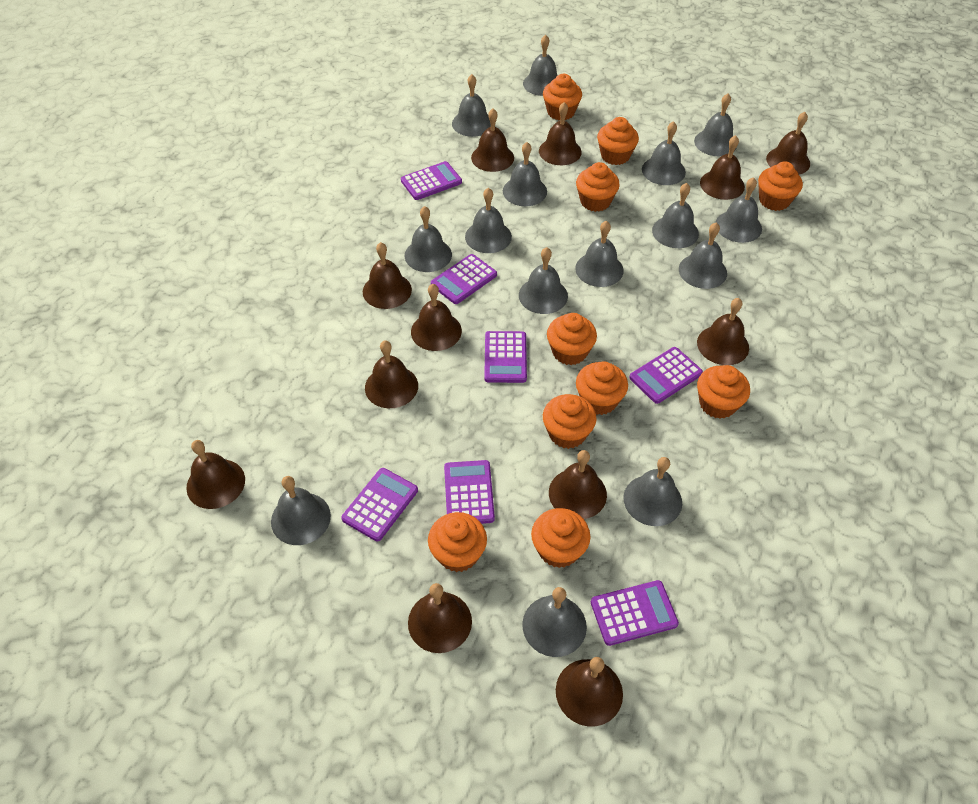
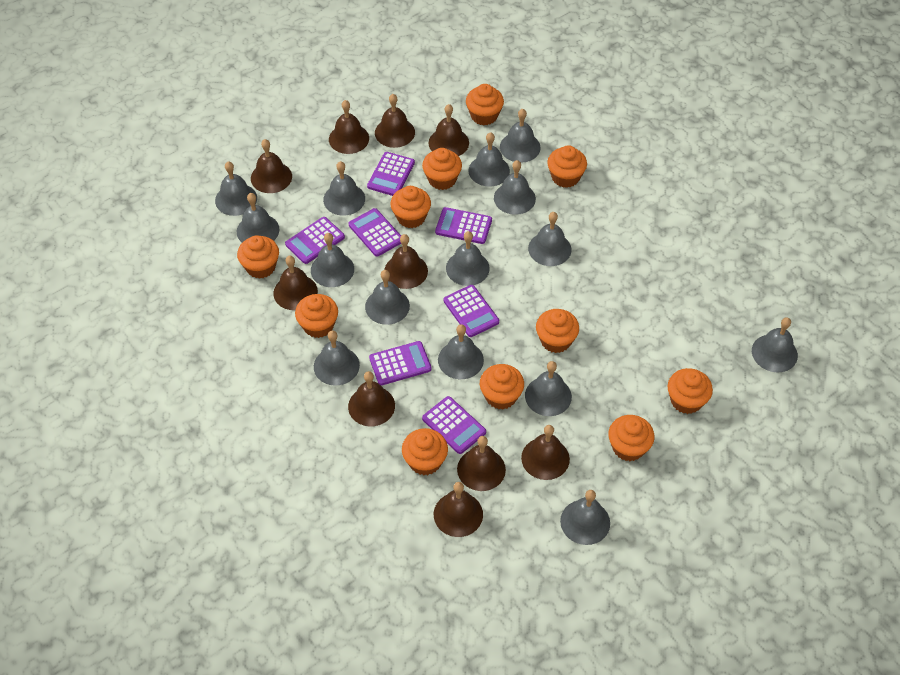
brown bell: 12 -> 10
orange cupcake: 10 -> 11

